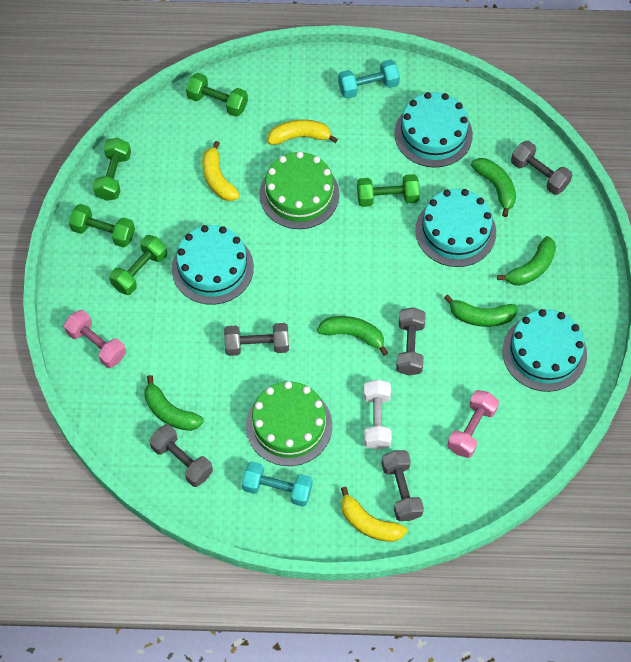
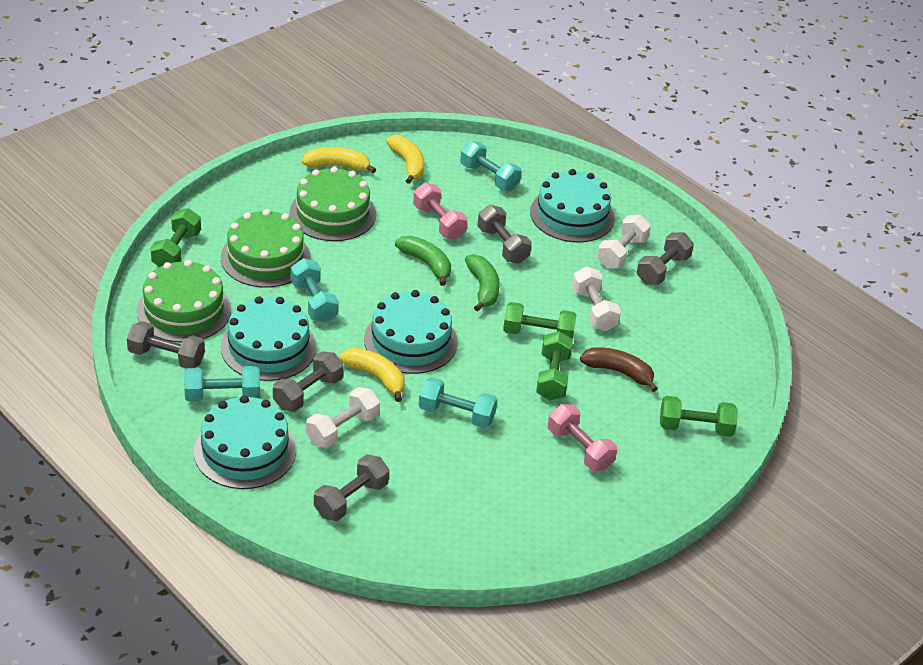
brown banana: 0 -> 1
green banana: 5 -> 2
green cake: 2 -> 3
green dumbbell: 5 -> 4
turquoise dumbbell: 2 -> 4
white dumbbell: 1 -> 3

